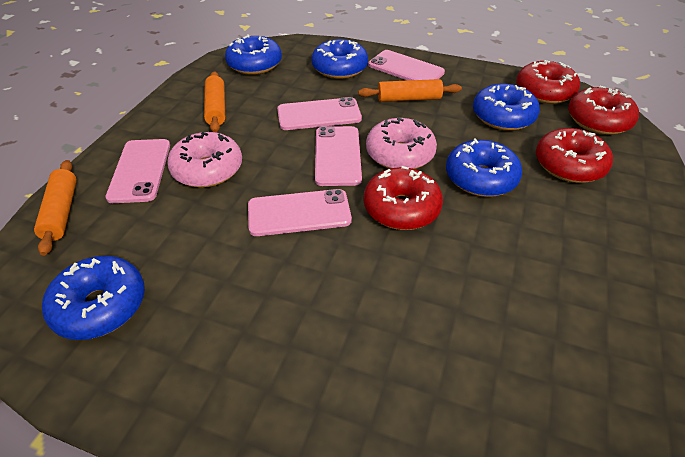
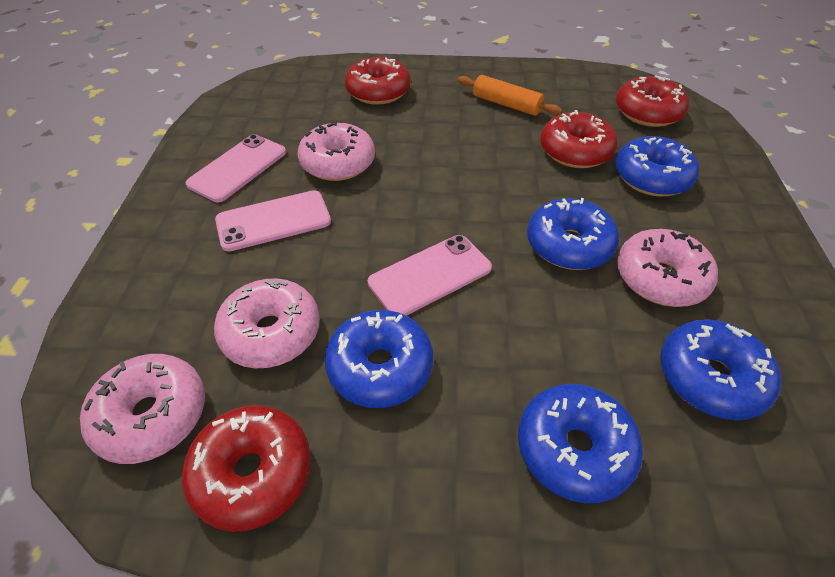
orange rolling pin: 3 -> 1
pink donut: 2 -> 4
pink phone: 5 -> 3

